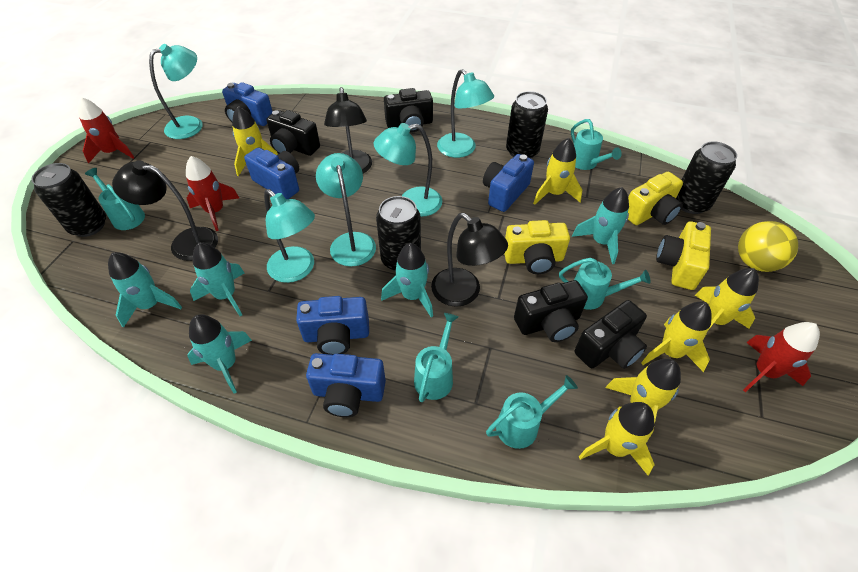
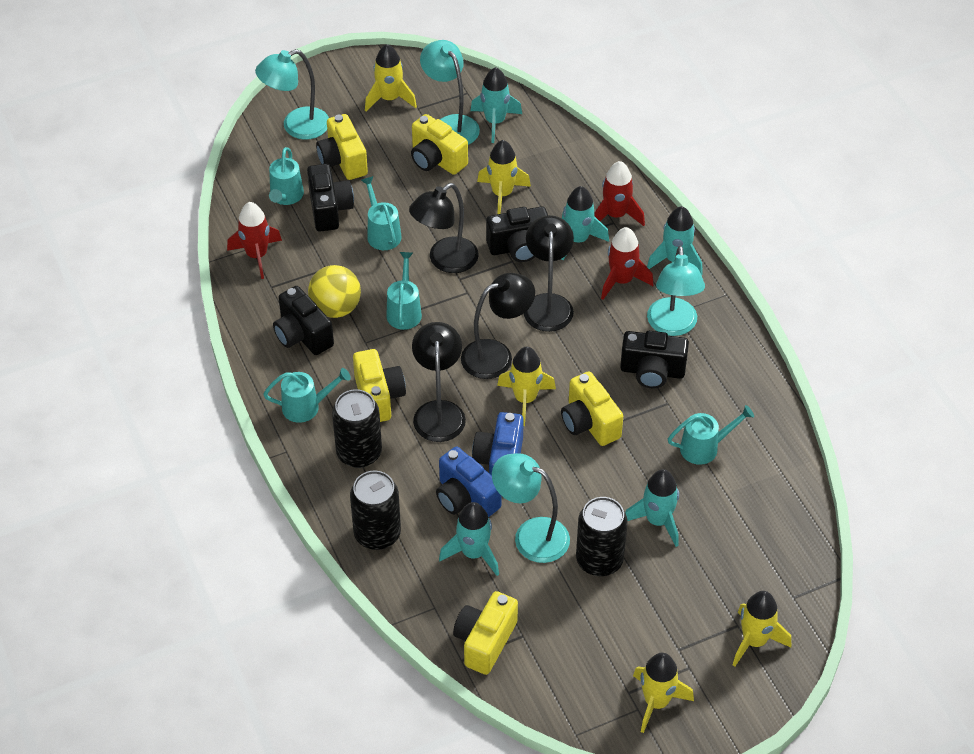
black can: 4 -> 3
black lamp: 3 -> 4
blue camera: 5 -> 2
turquoise lamp: 5 -> 4
yellow camera: 3 -> 5
yellow rocket: 6 -> 5

